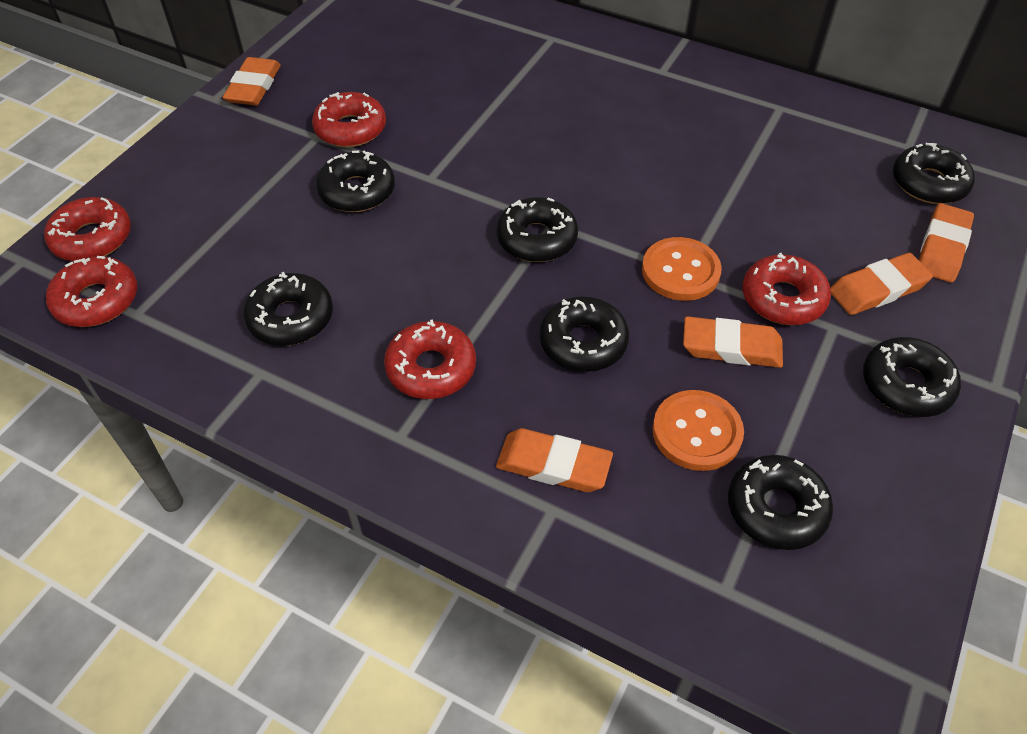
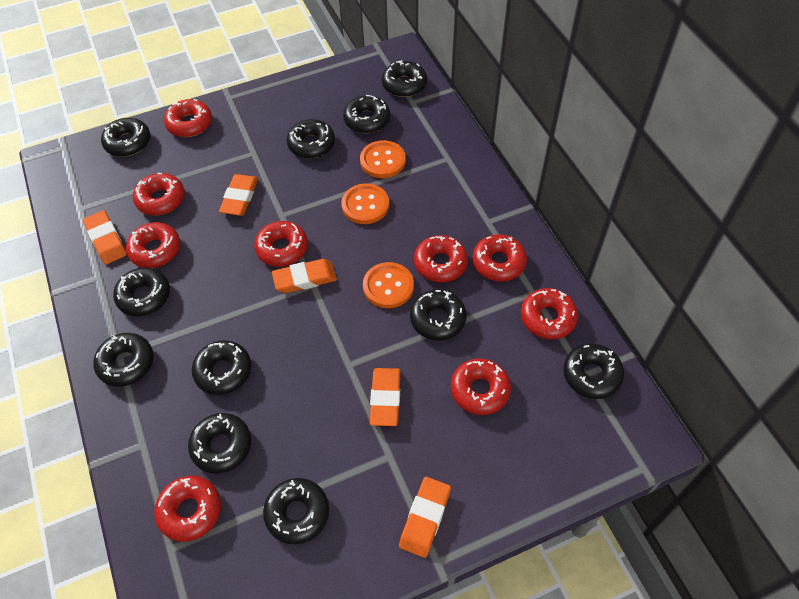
black donut: 7 -> 11
orange button: 2 -> 3
red donut: 5 -> 9

